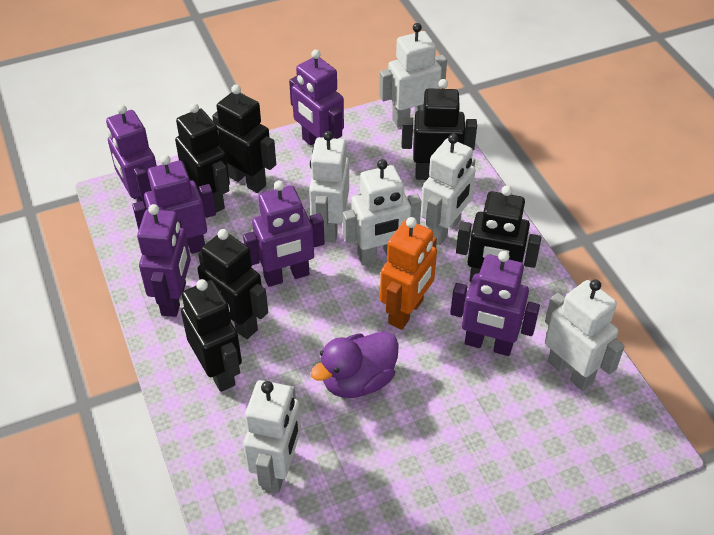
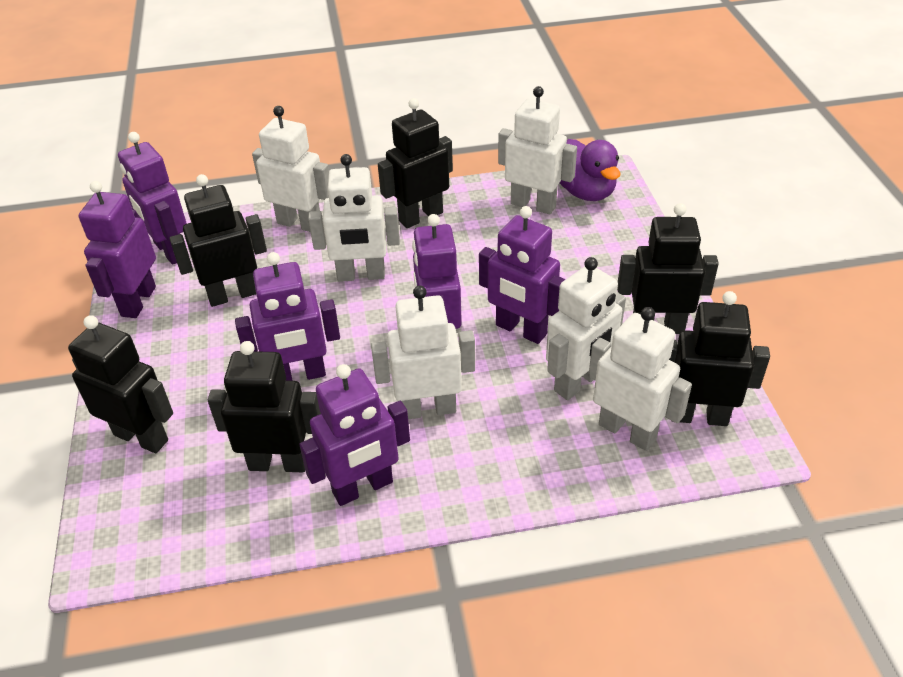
orange robot: 1 -> 0

